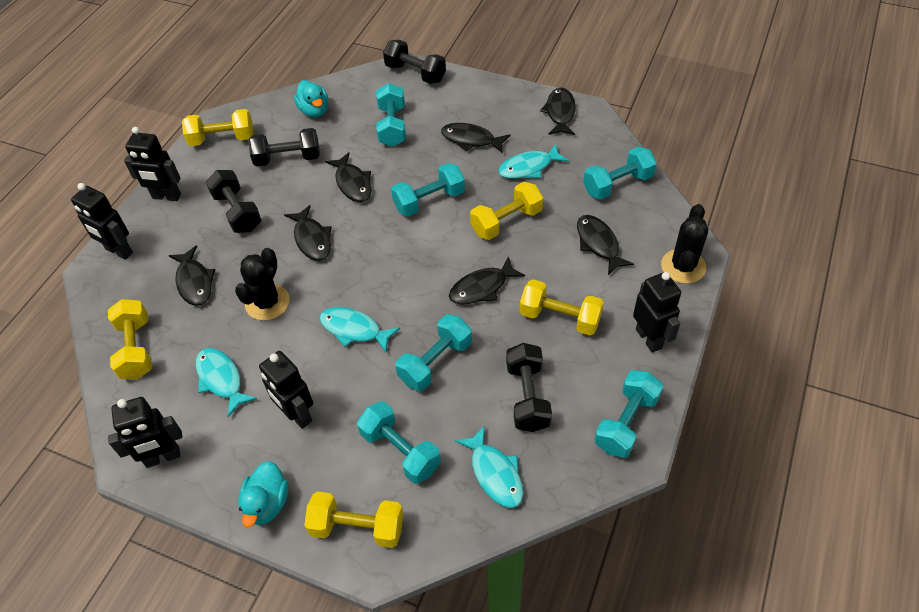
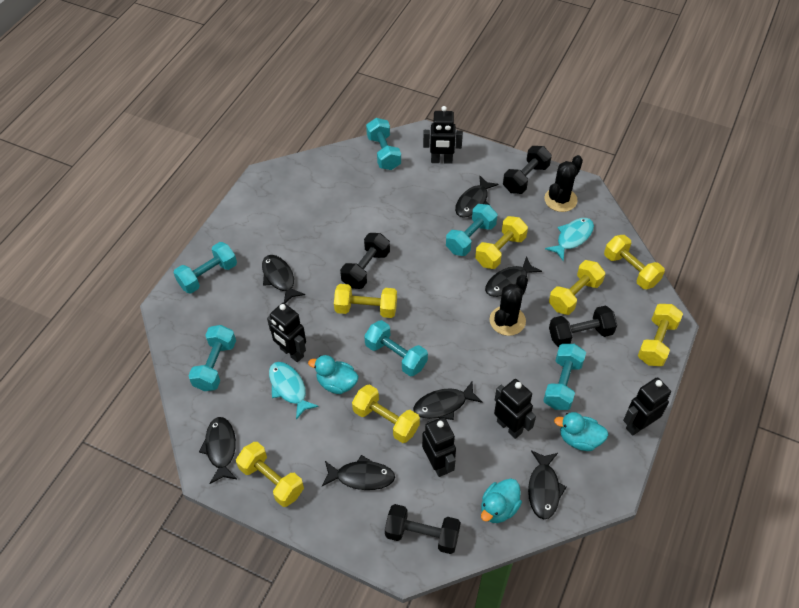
turquoise duck: 2 -> 3
turquoise fish: 4 -> 2
yellow dumbbell: 5 -> 7

